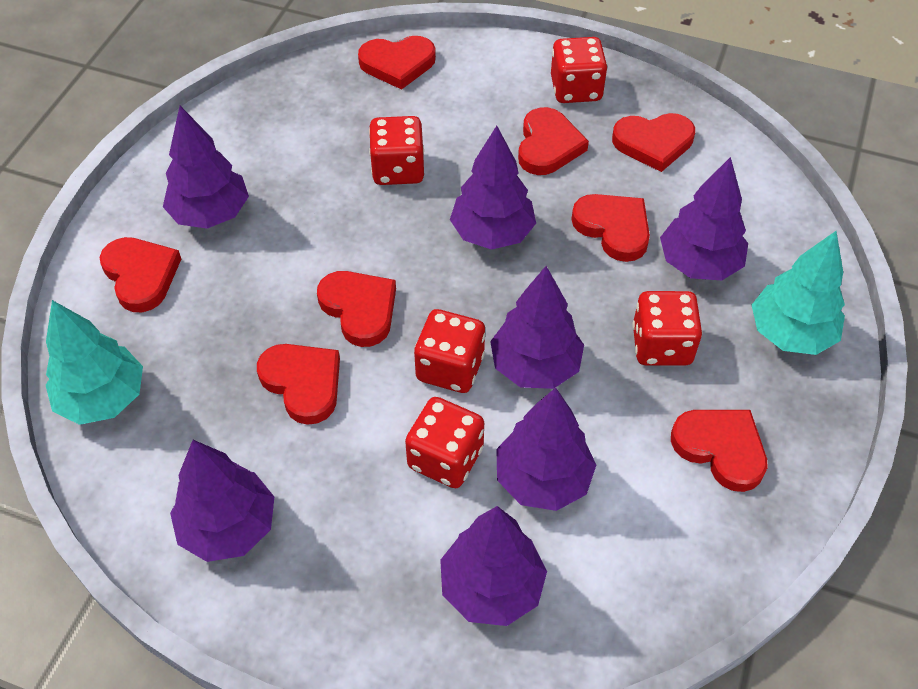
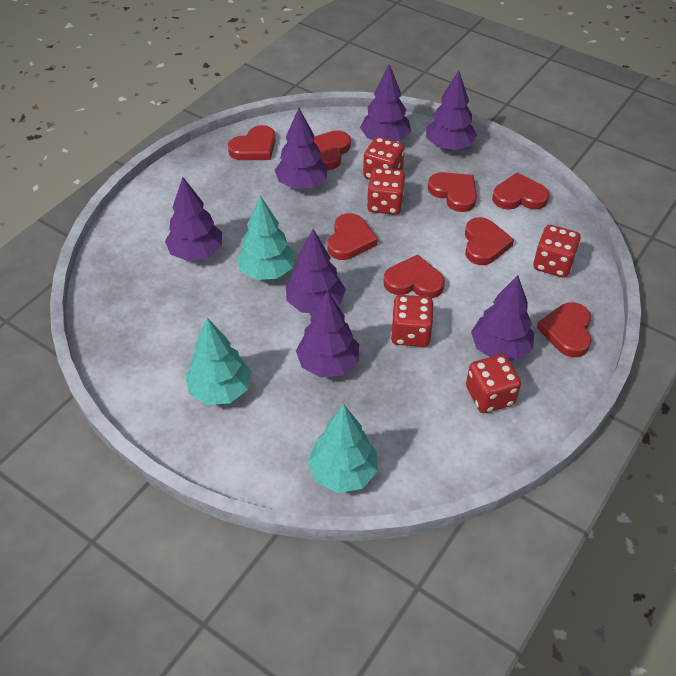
turquoise tree: 2 -> 3

